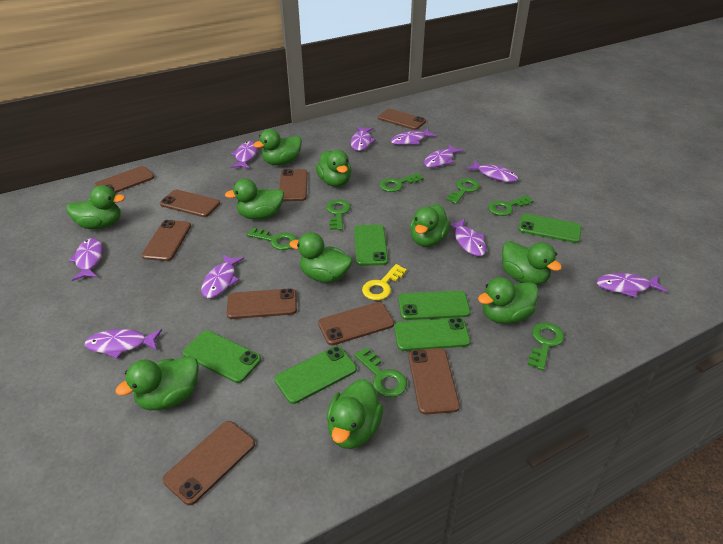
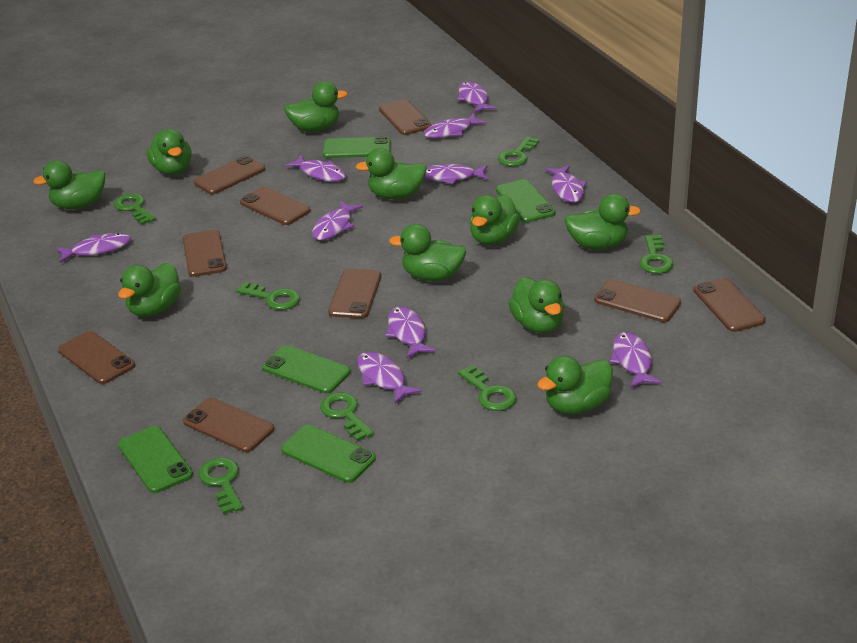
green phone: 6 -> 5
yellow key: 1 -> 0

